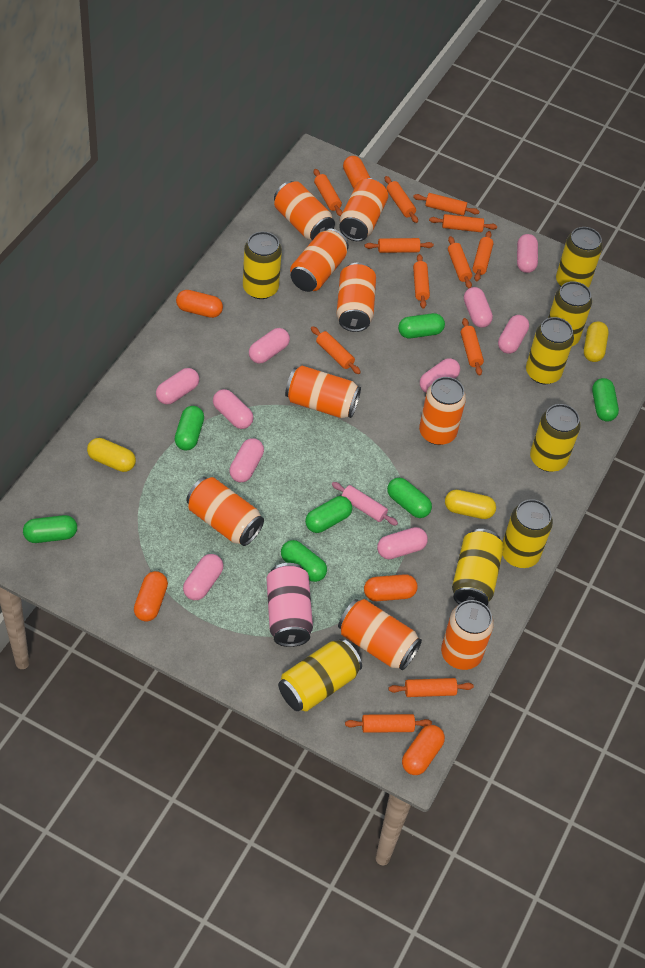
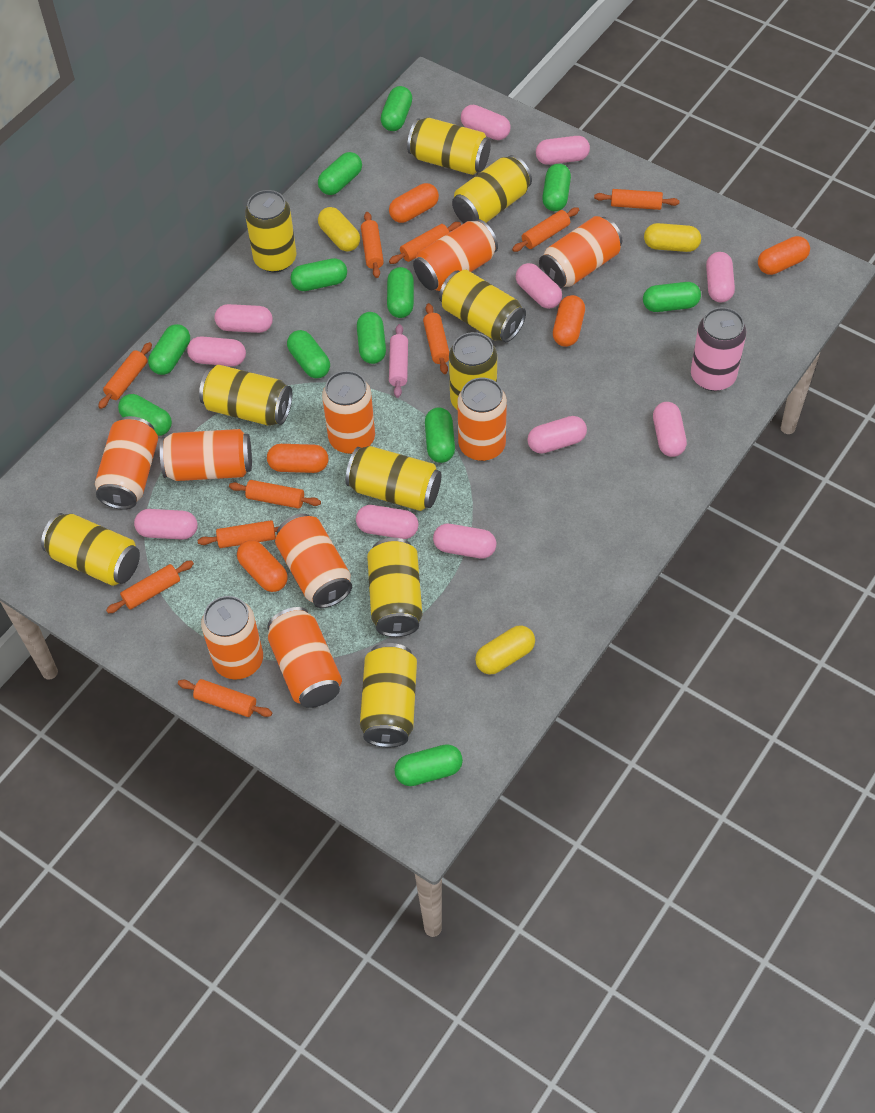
green capsule: 7 -> 12
orange rolling pin: 12 -> 10
pink capsule: 10 -> 11
yellow can: 8 -> 10

